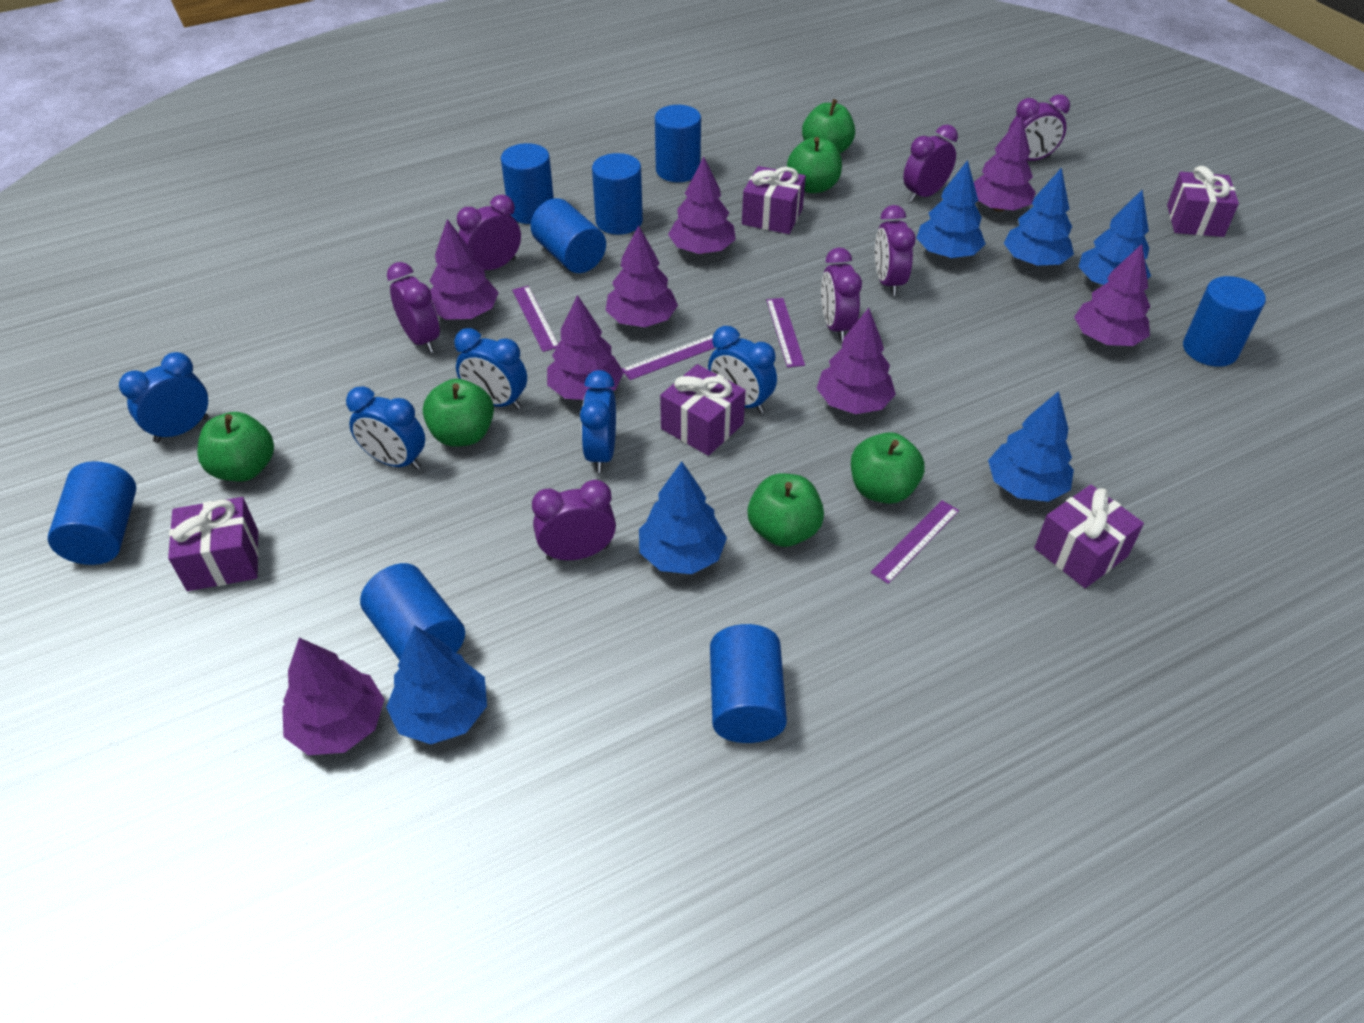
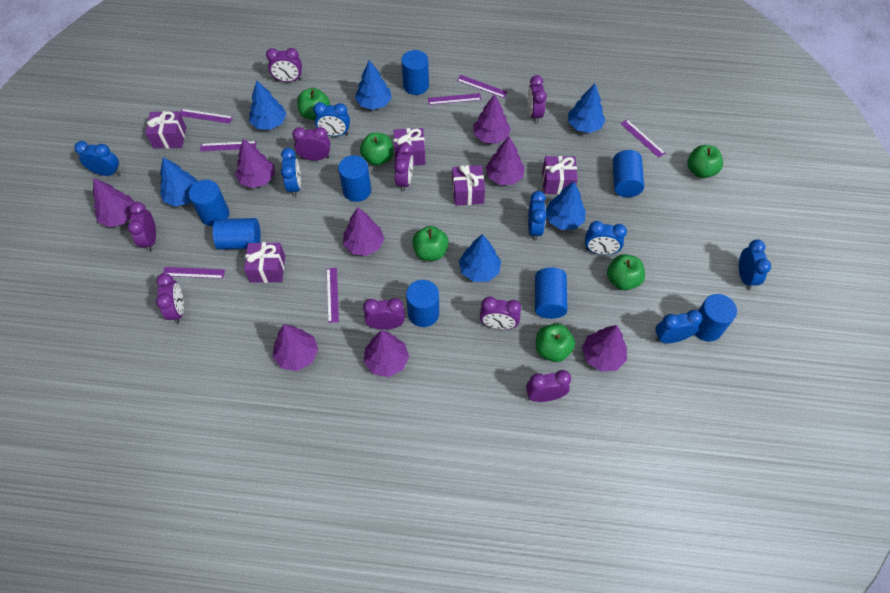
blue clock: 5 -> 7
purple clock: 7 -> 9
purple ruler: 4 -> 7

